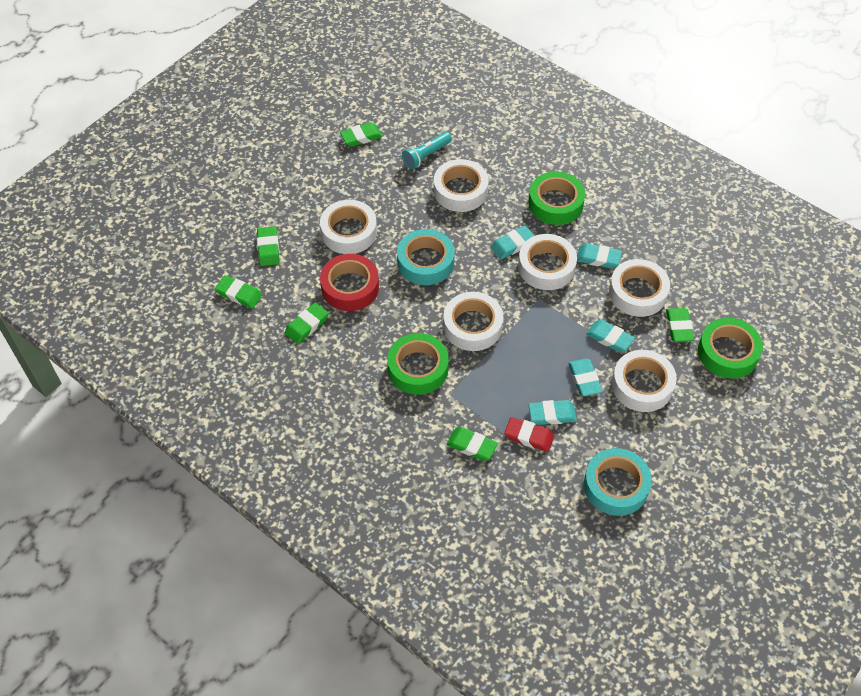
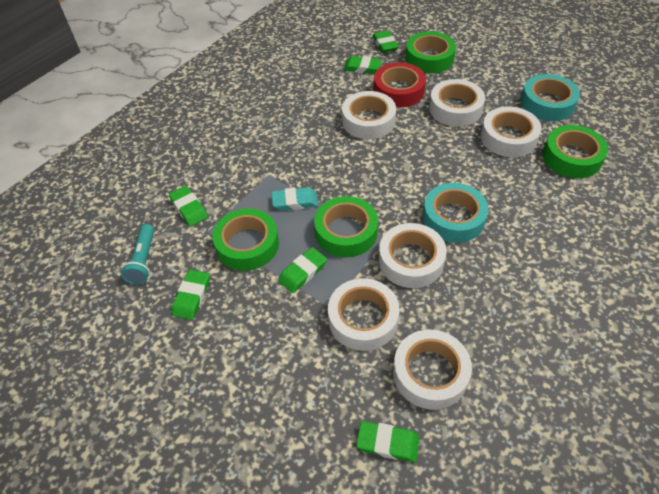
green tape: 3 -> 4
red eraser: 1 -> 0
turquoise eraser: 5 -> 1

